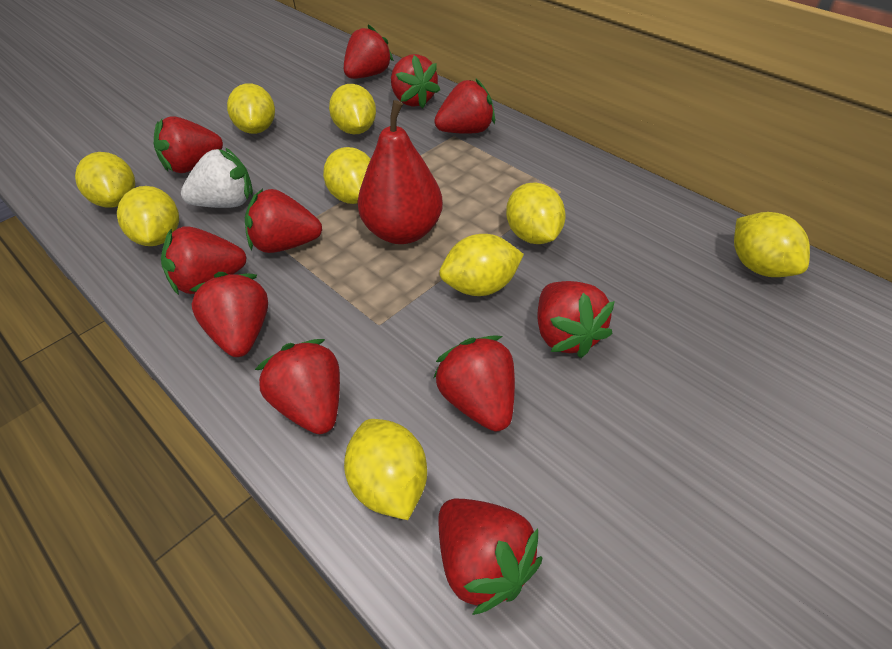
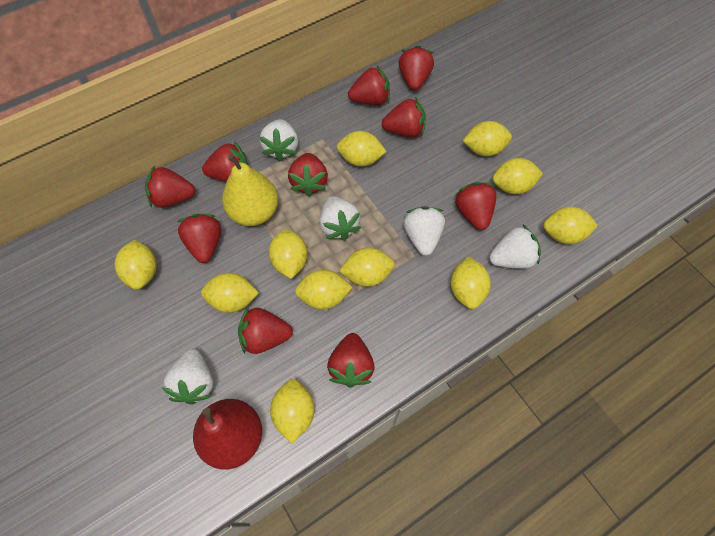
red strawberry: 11 -> 10
white strawberry: 1 -> 5
yellow lemon: 9 -> 11
yellow pear: 0 -> 1

